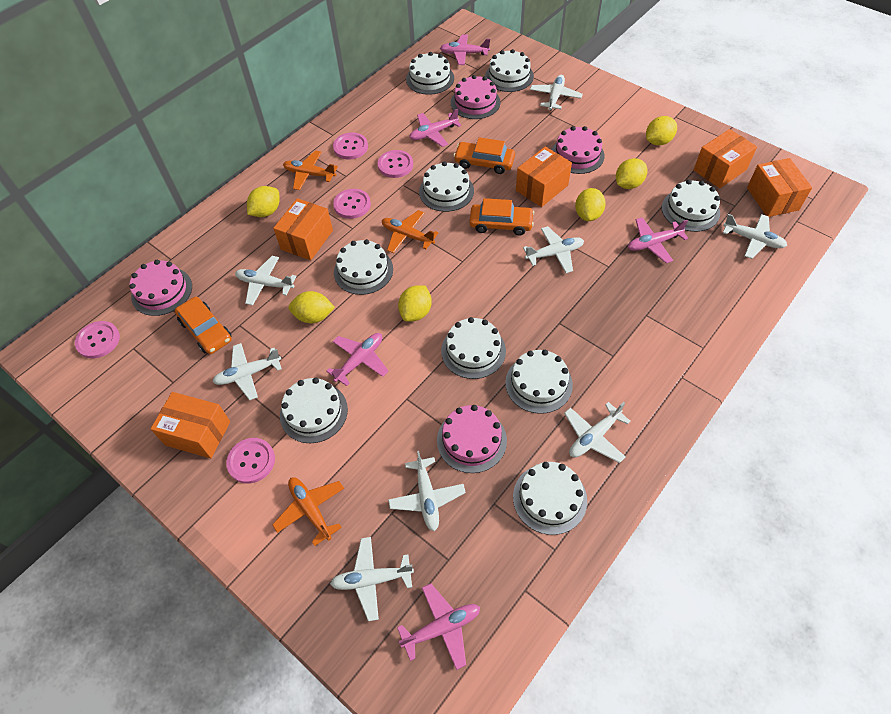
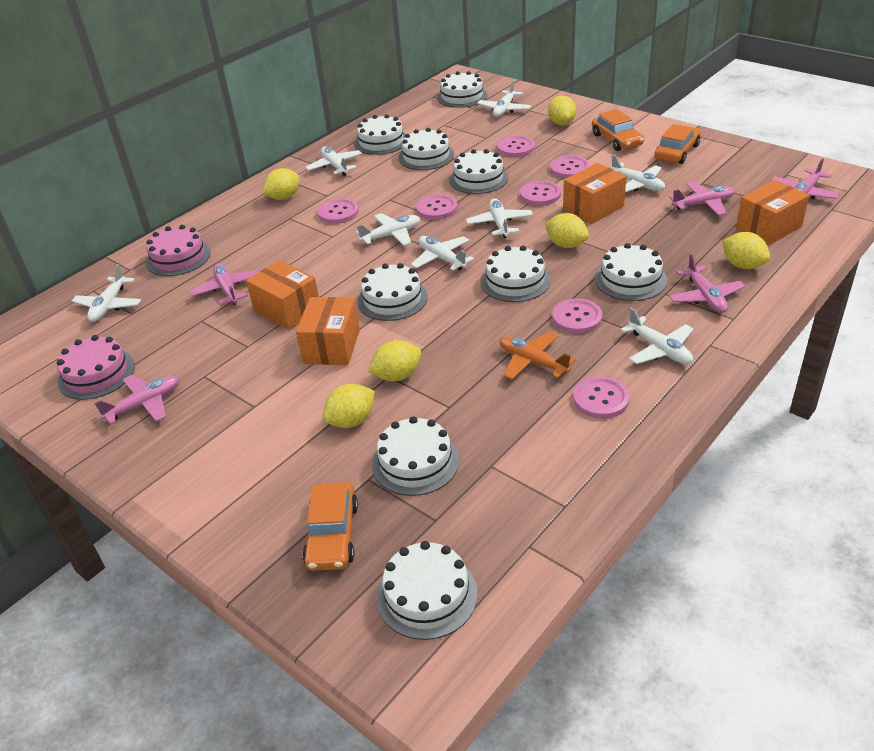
orange box: 5 -> 4
orange plane: 3 -> 1
pink button: 5 -> 7
pink cake: 4 -> 2

